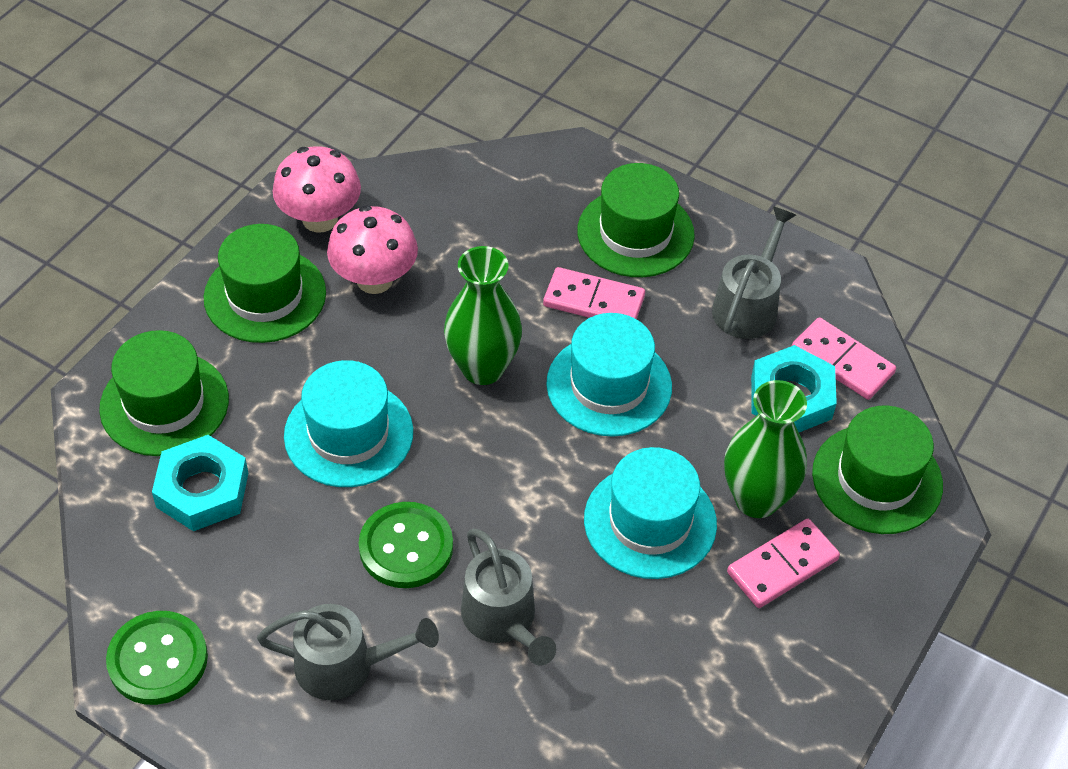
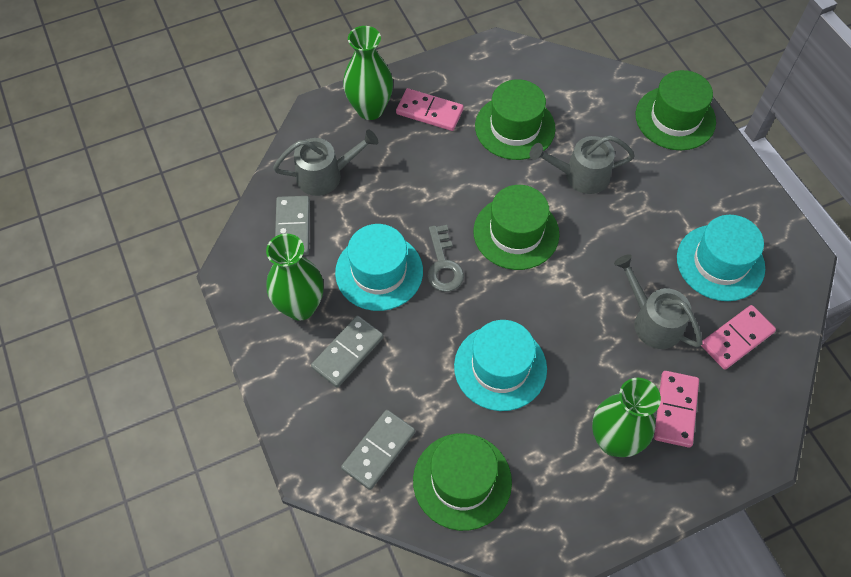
green button: 2 -> 0
green vase: 2 -> 3
grey domino: 0 -> 3
grey key: 0 -> 1
pink mushroom: 2 -> 0
turquoise nut: 2 -> 0

